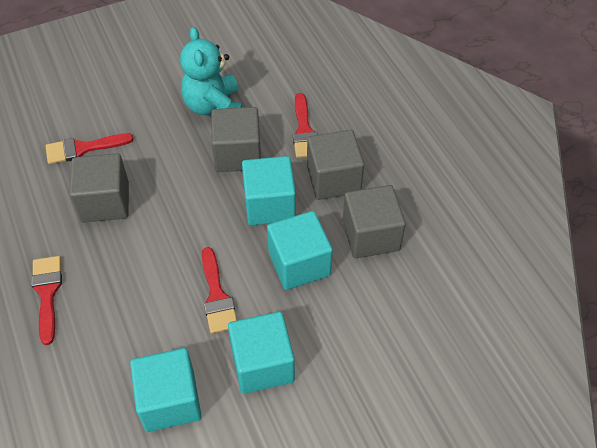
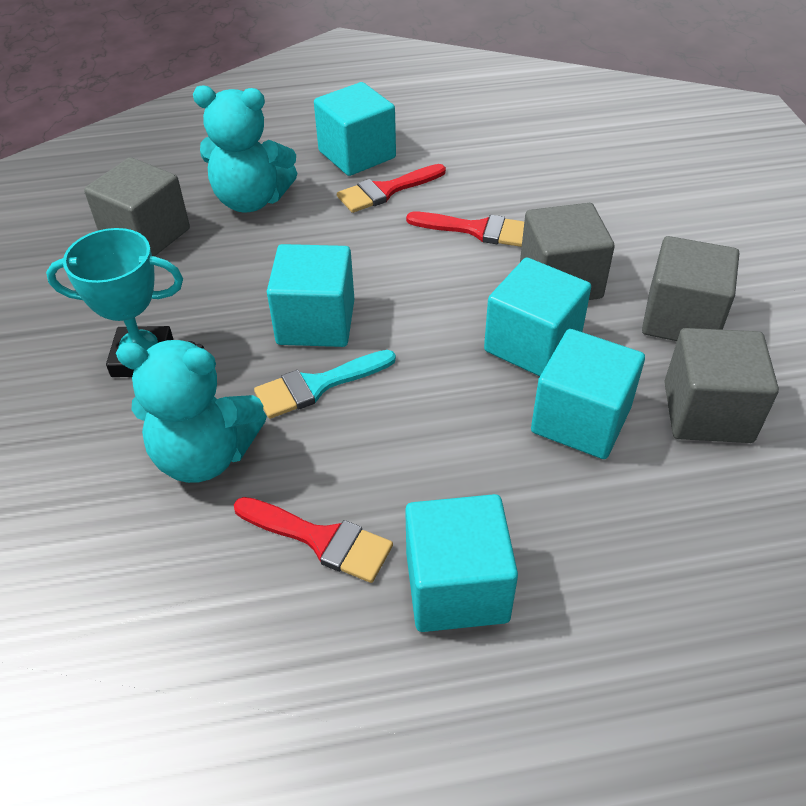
red brush: 4 -> 3
turquoise brush: 0 -> 1
turquoise cube: 4 -> 5
turquoise teddy bear: 1 -> 2
turquoise trophy: 0 -> 1

